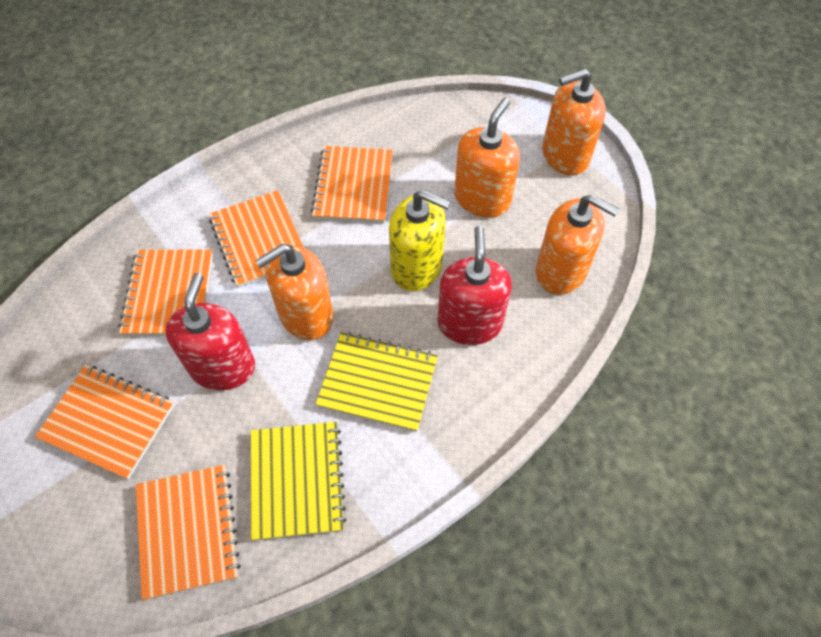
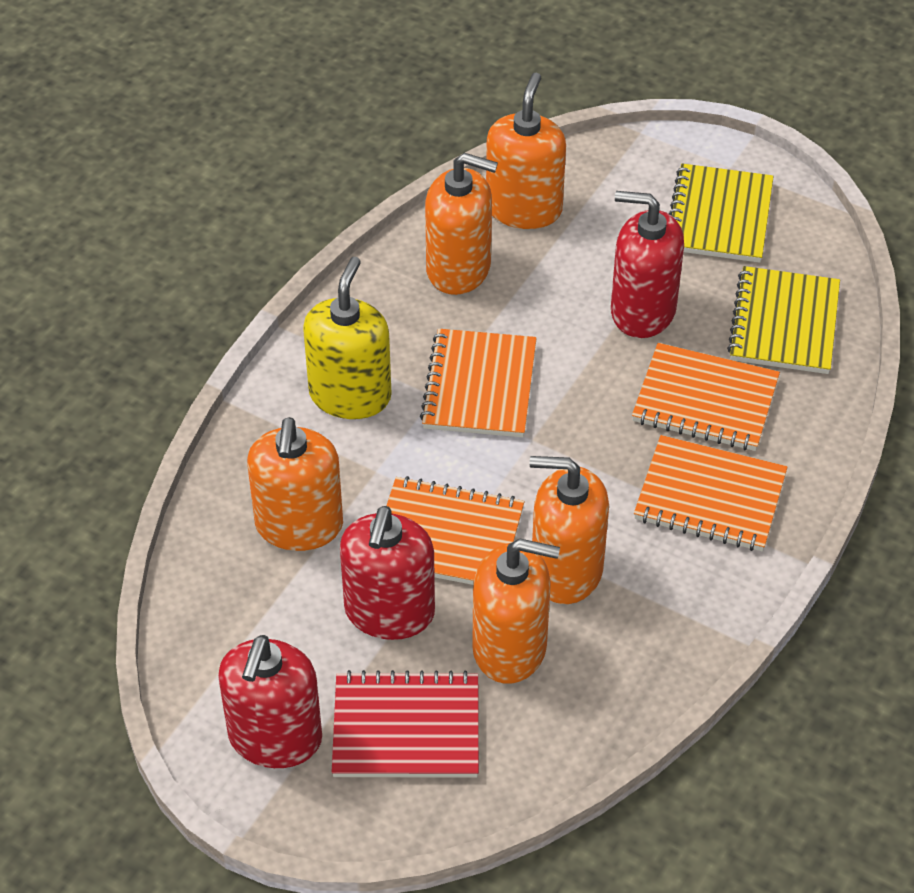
orange notebook: 5 -> 4
orange soap dispenser: 4 -> 5
red notebook: 0 -> 1
red soap dispenser: 2 -> 3

